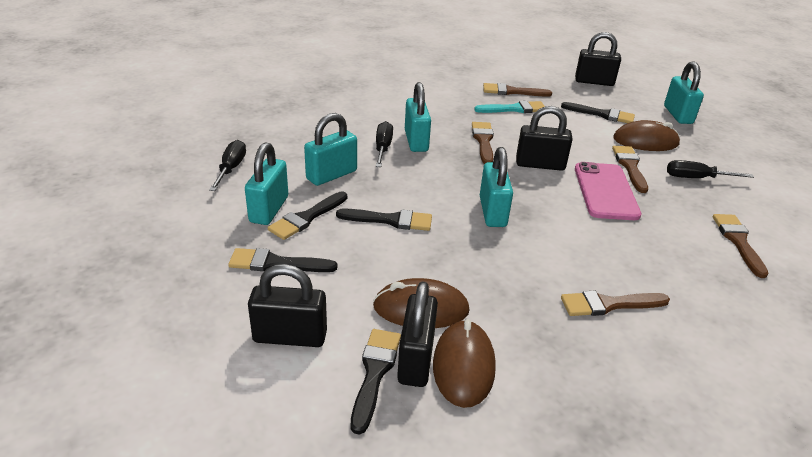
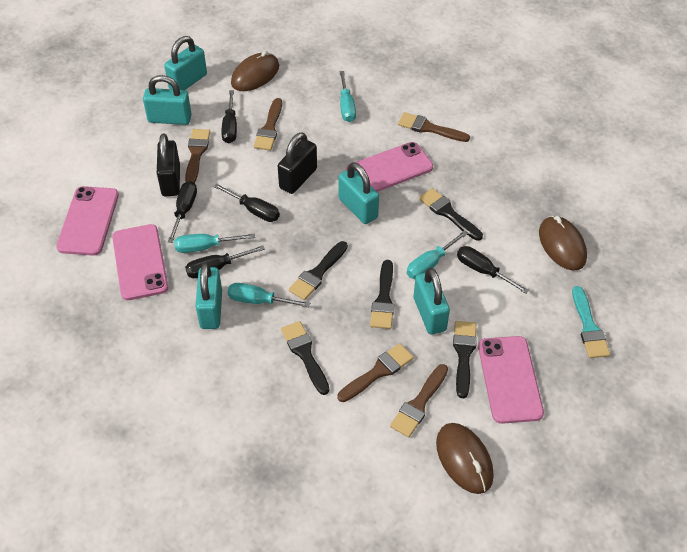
black padlock: 4 -> 2
black screwdriver: 3 -> 5
pink phone: 1 -> 4
turquoise screwdriver: 0 -> 4

